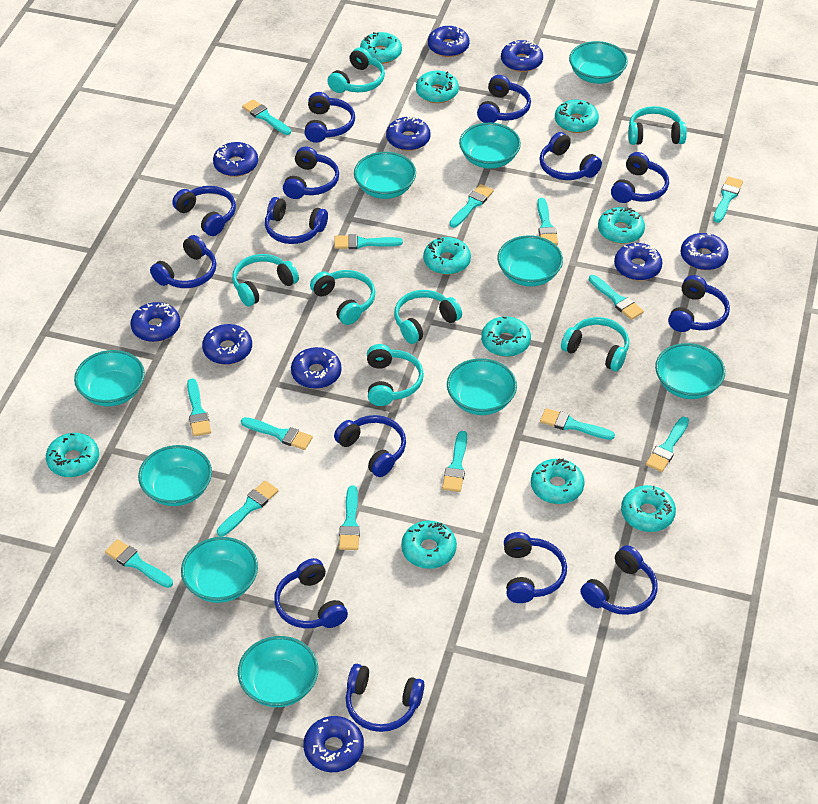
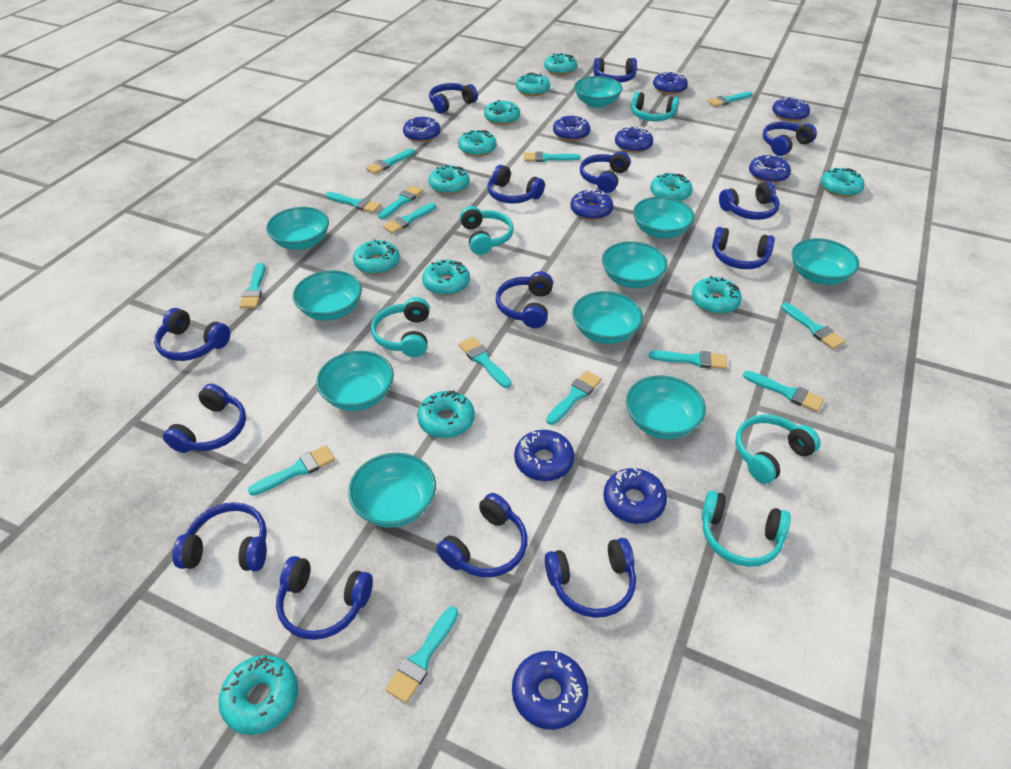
turquoise donut: 10 -> 12
turquoise headphones: 7 -> 5

